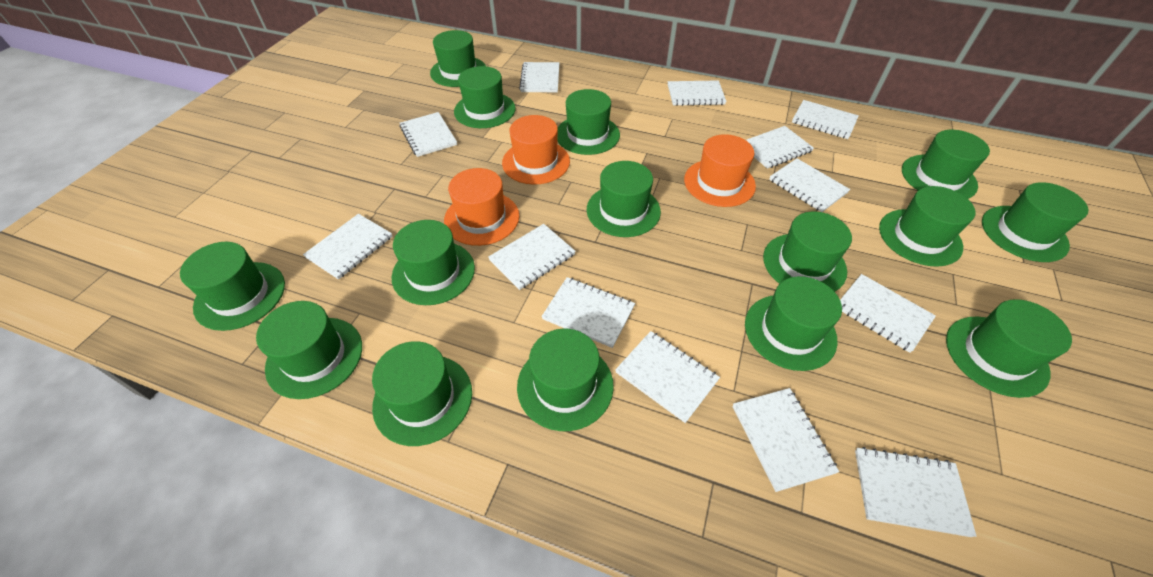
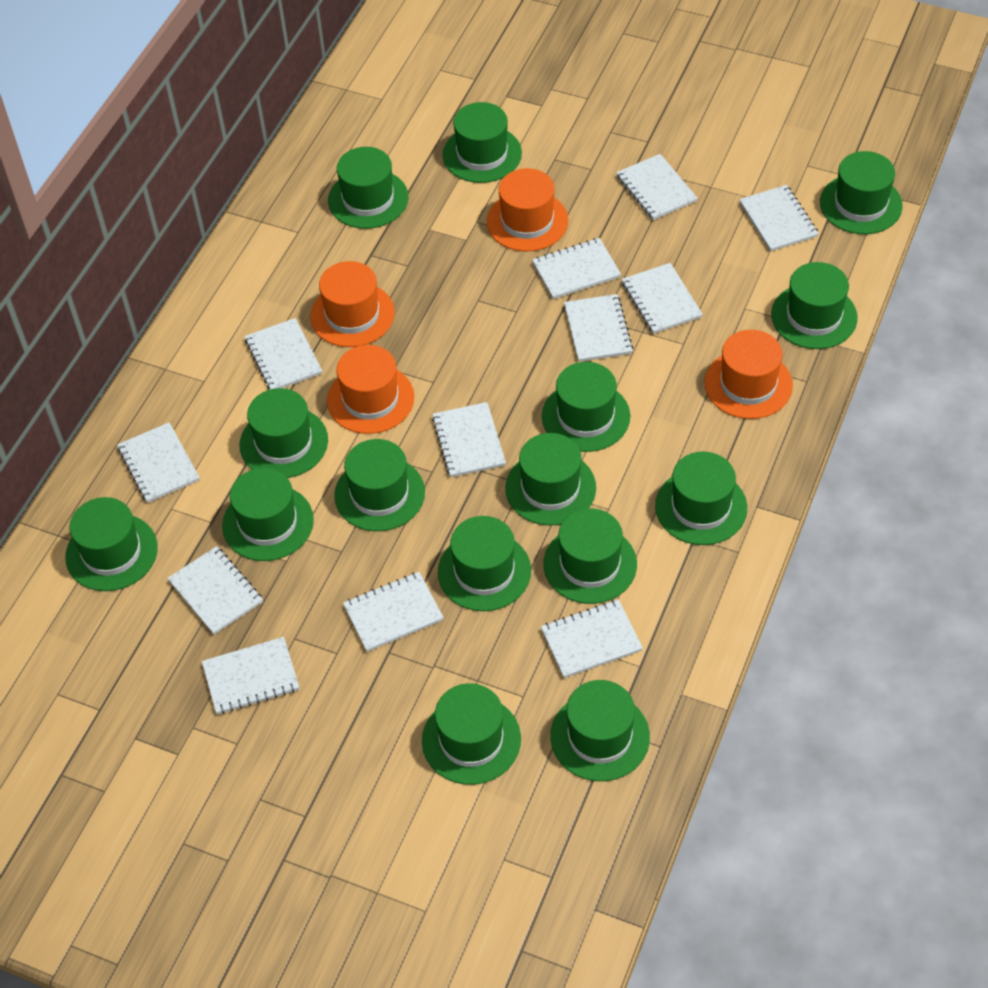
orange hat: 3 -> 4
white notebook: 13 -> 12

